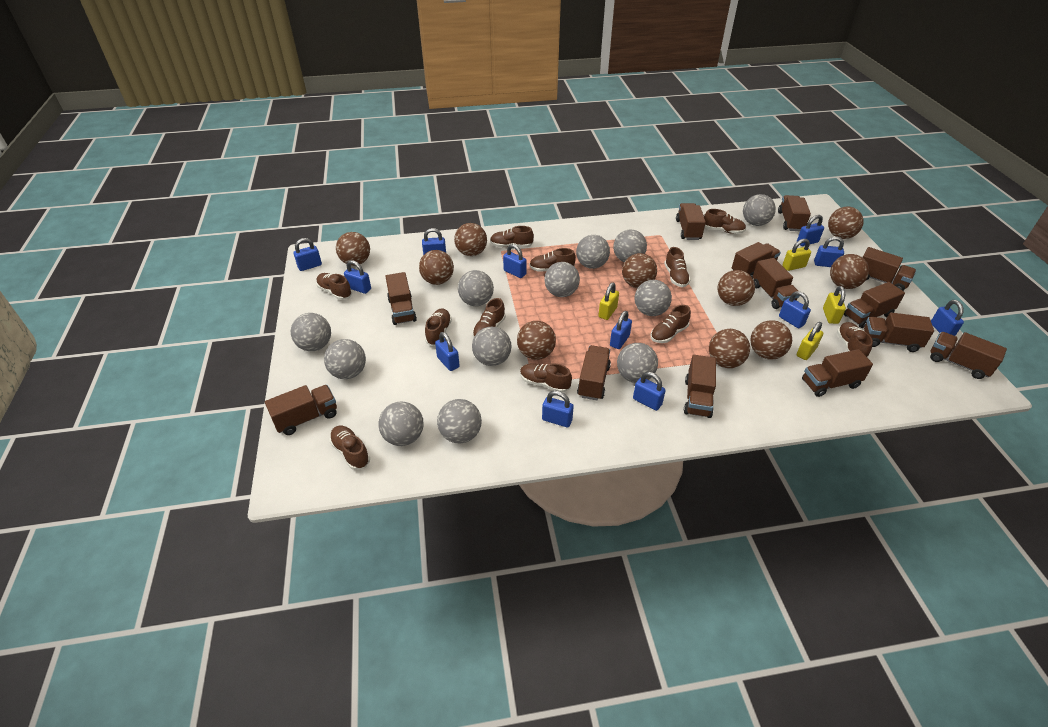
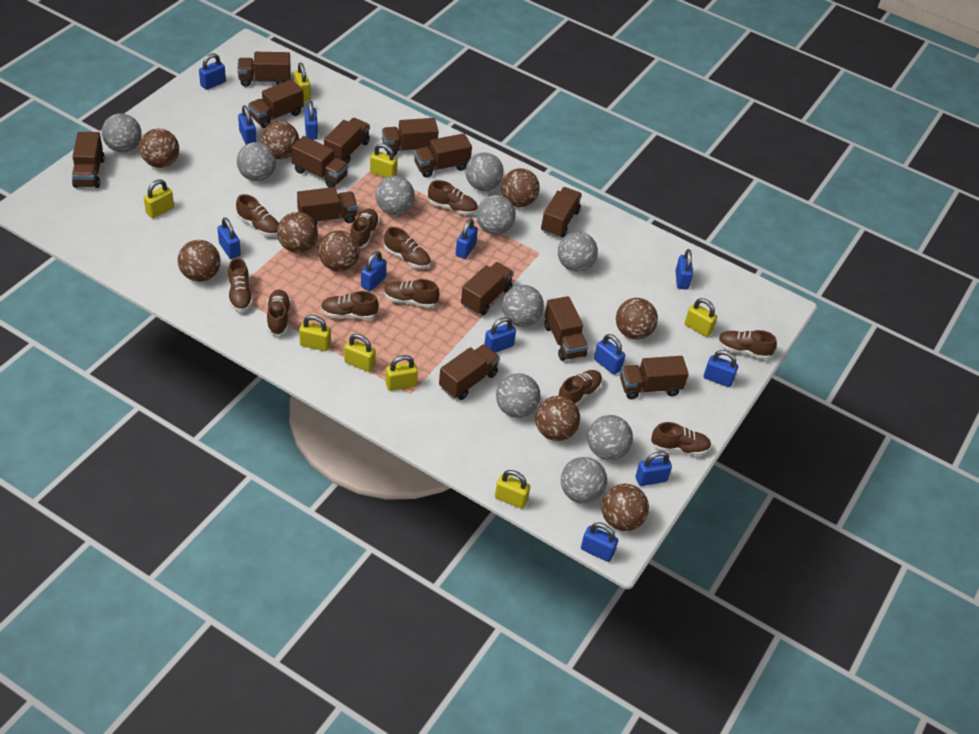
brown ball: 10 -> 9
grey ball: 12 -> 10
yellow padlock: 4 -> 8

